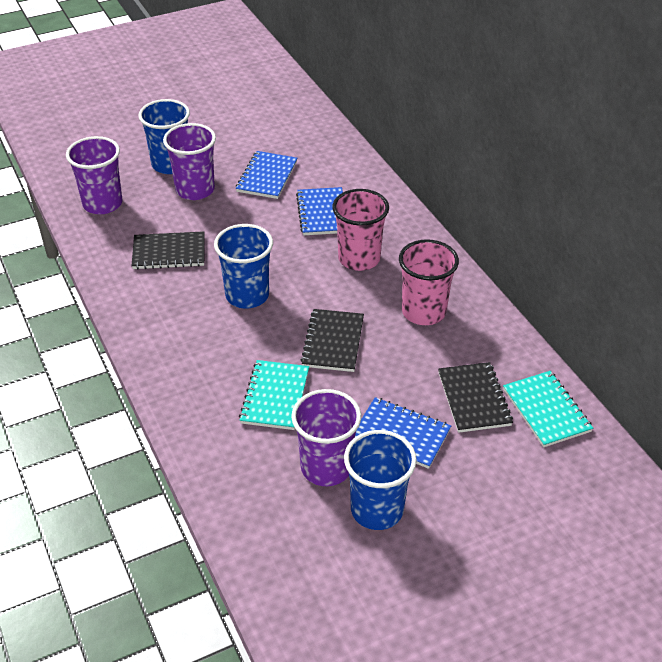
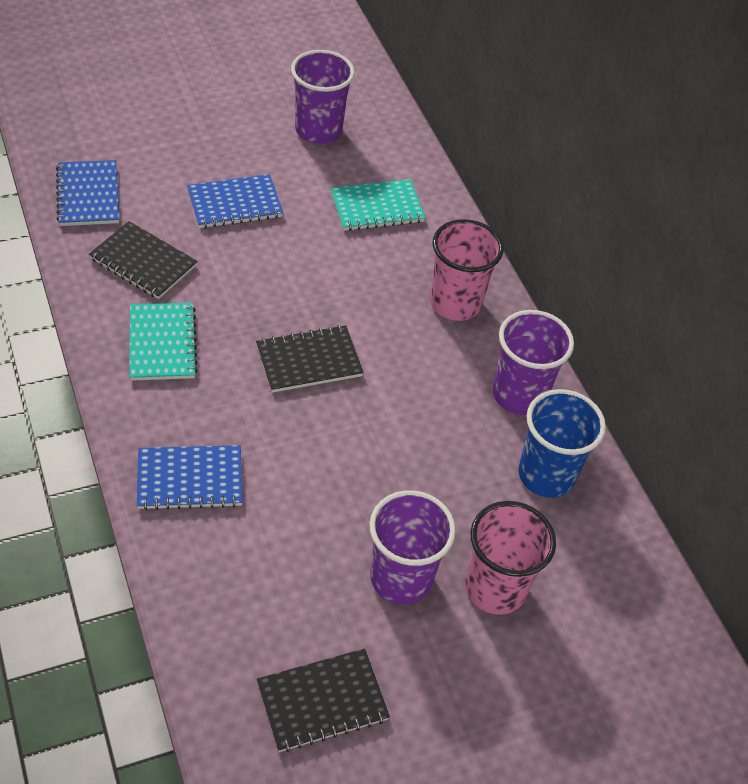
blue cup: 3 -> 1

